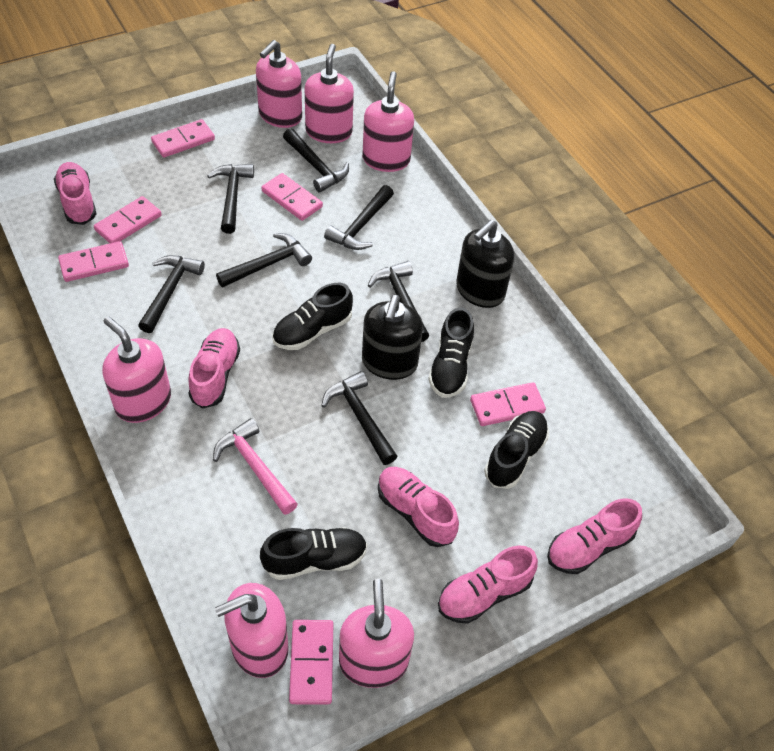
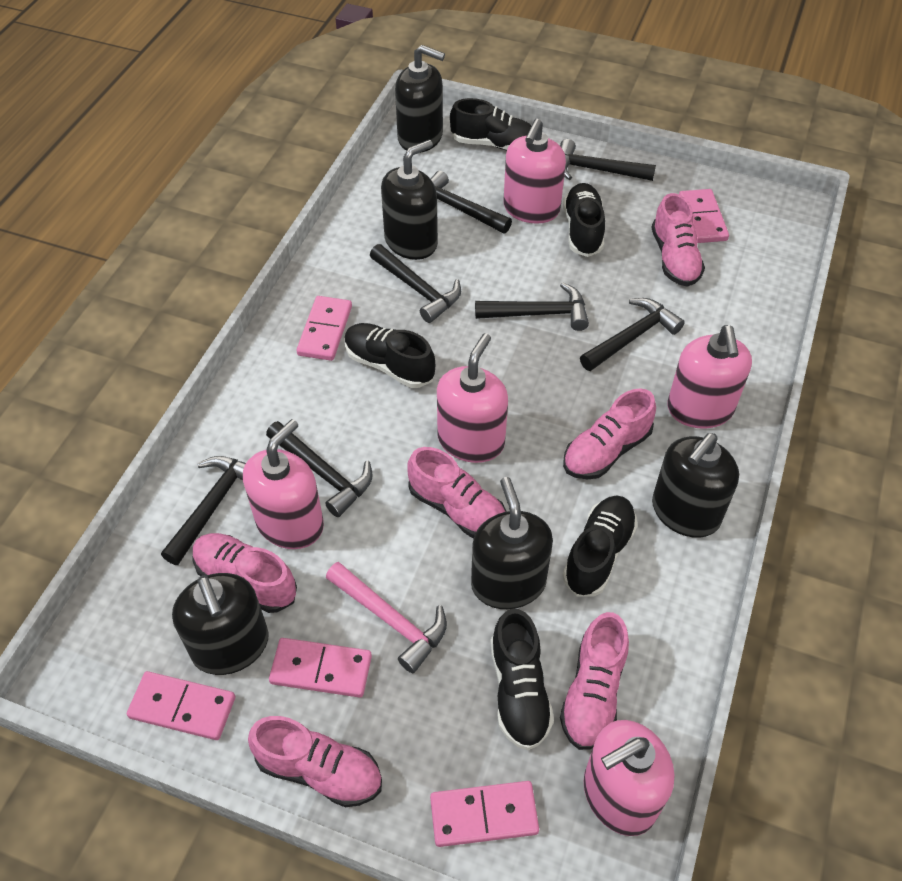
black shoe: 4 -> 5
black soap dispenser: 2 -> 5
pink domino: 6 -> 5
pink shoe: 5 -> 6
pink soap dispenser: 6 -> 5

